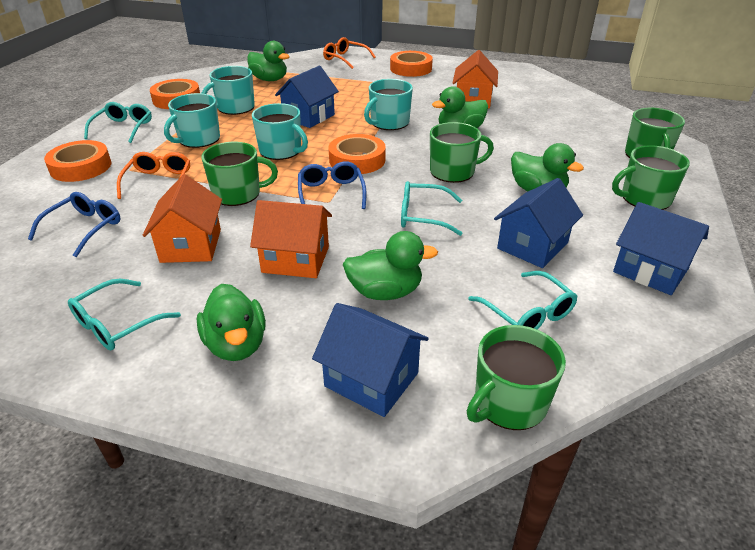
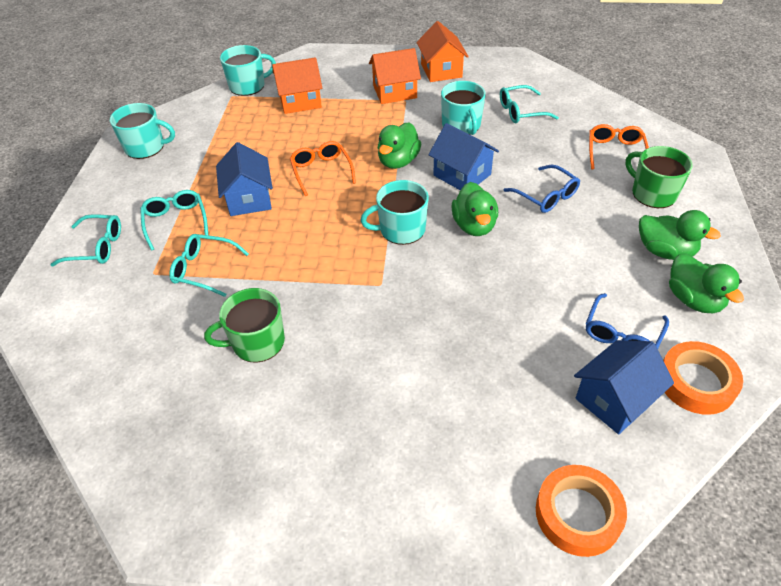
blue house: 4 -> 3
green duck: 5 -> 4
green mug: 5 -> 2
orange tape: 4 -> 2

